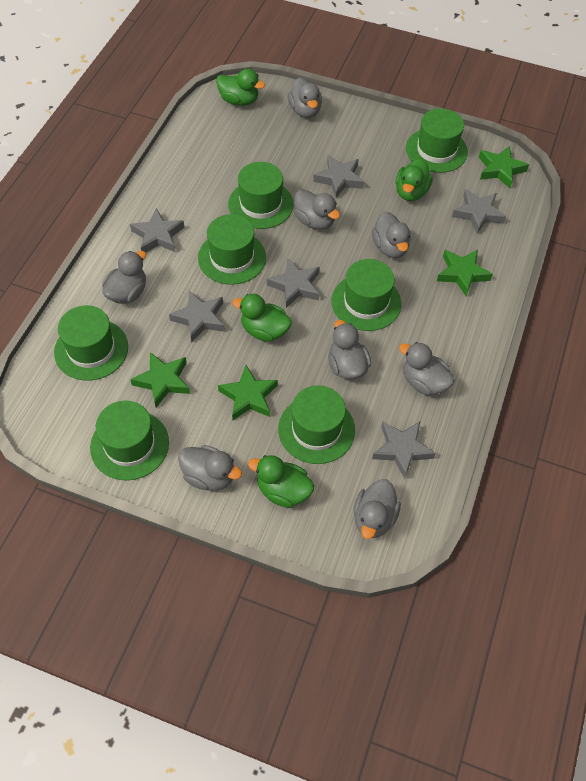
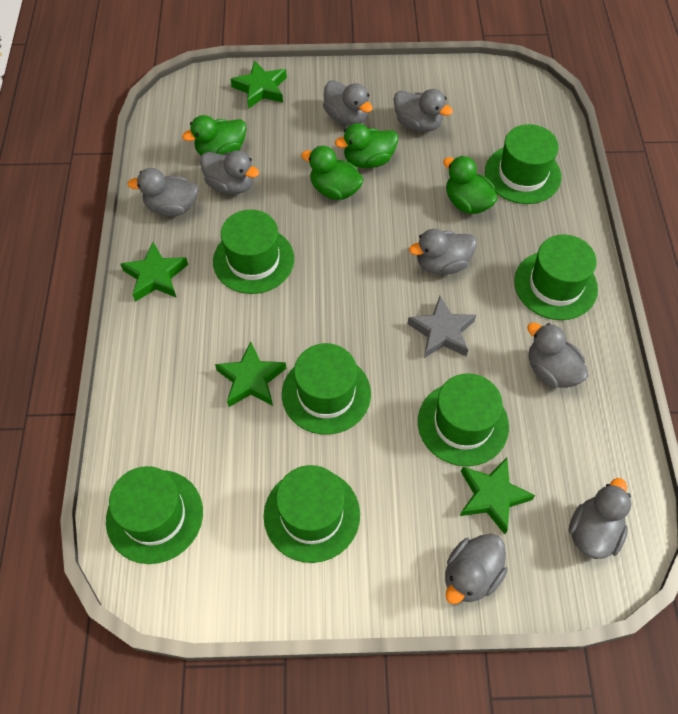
grey star: 6 -> 1

